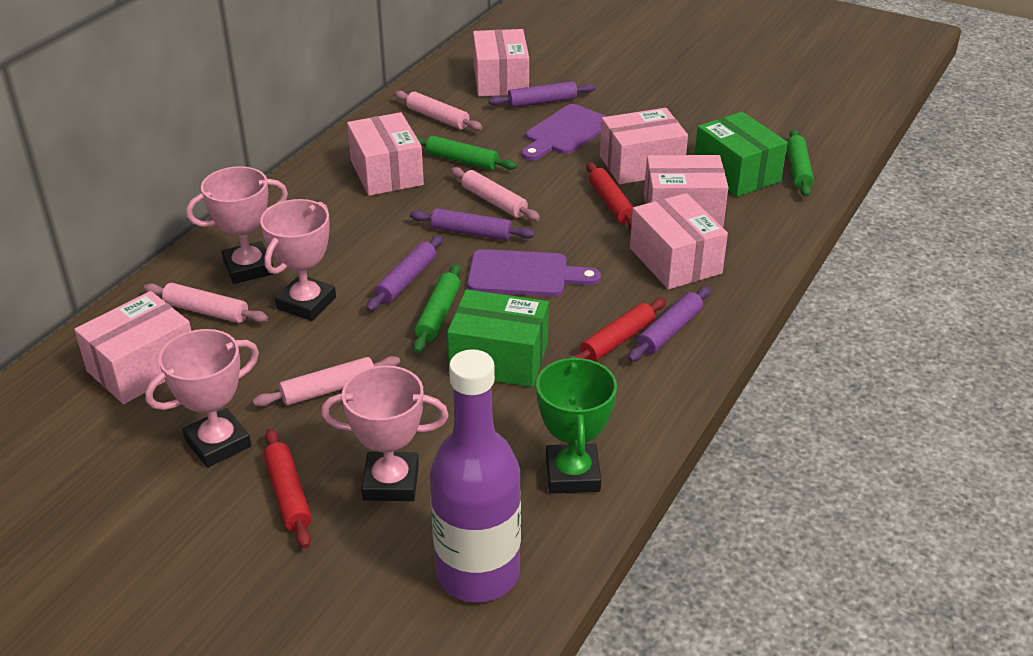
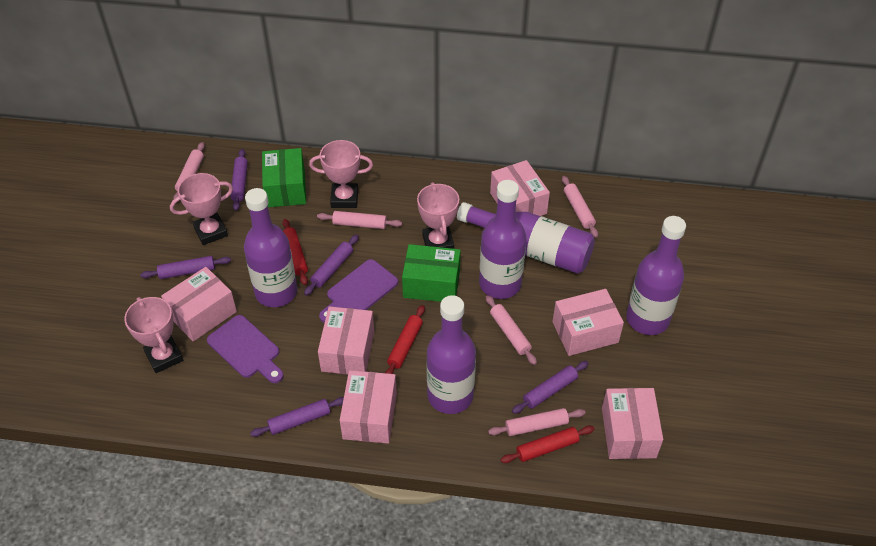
green rolling pin: 3 -> 0
green trophy: 1 -> 0
pink rolling pin: 4 -> 5
purple bottle: 1 -> 5
purple rolling pin: 4 -> 5

